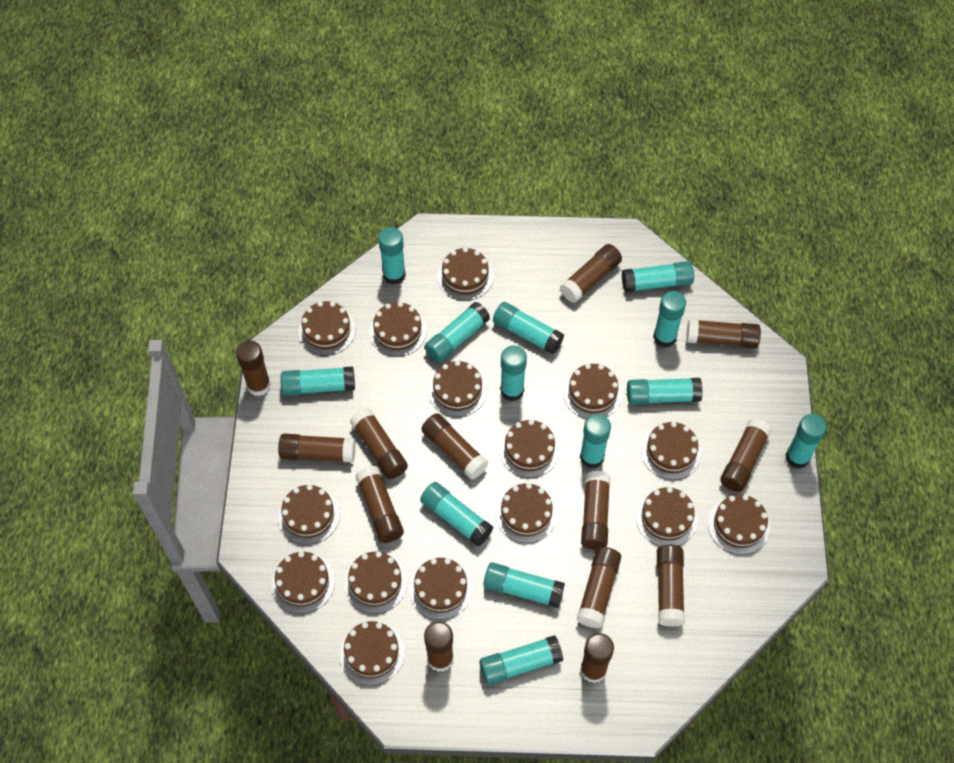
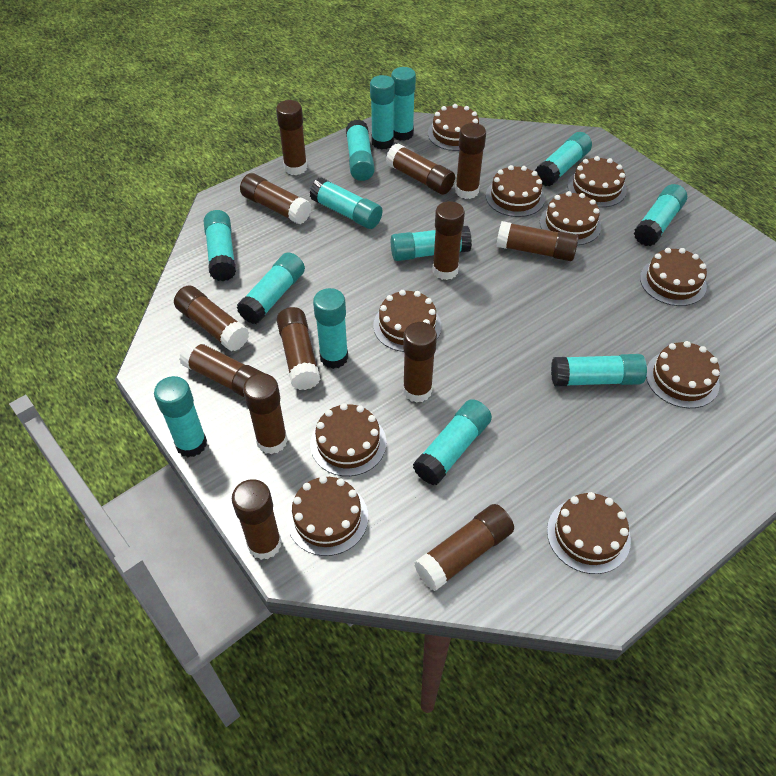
brown cake: 15 -> 10

